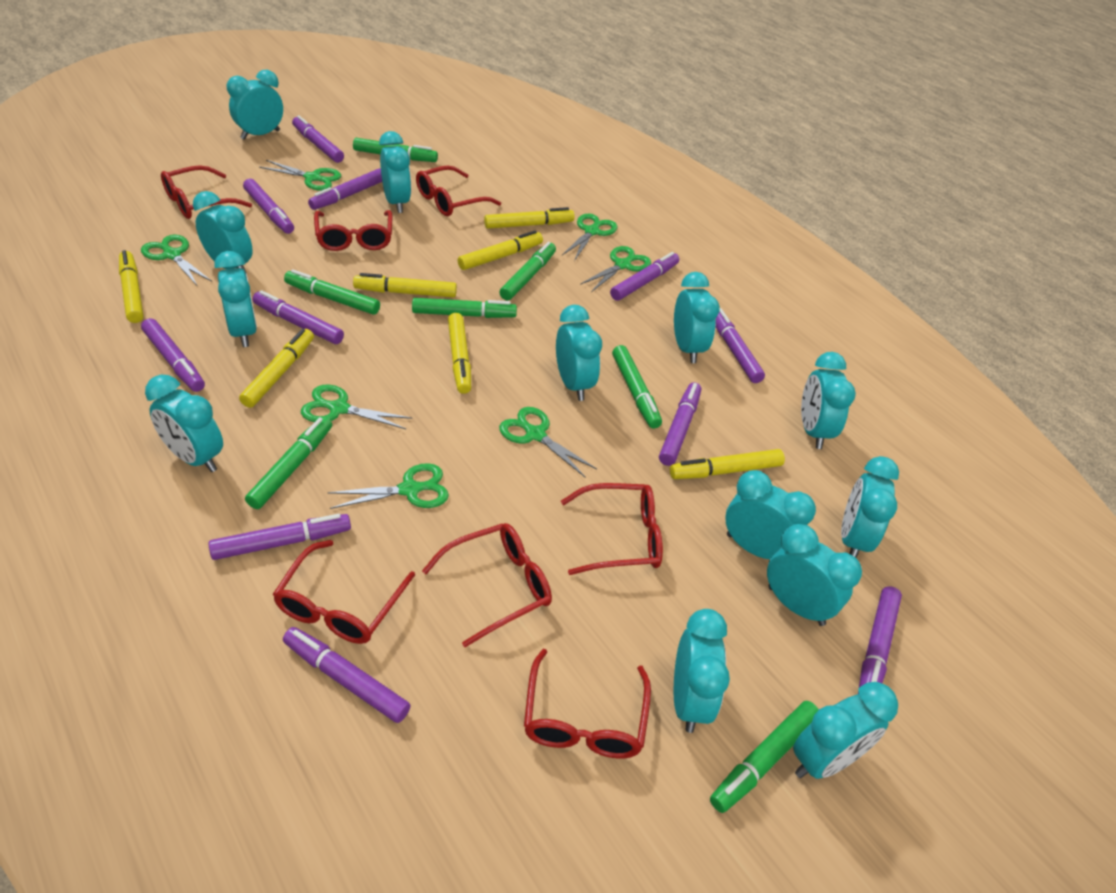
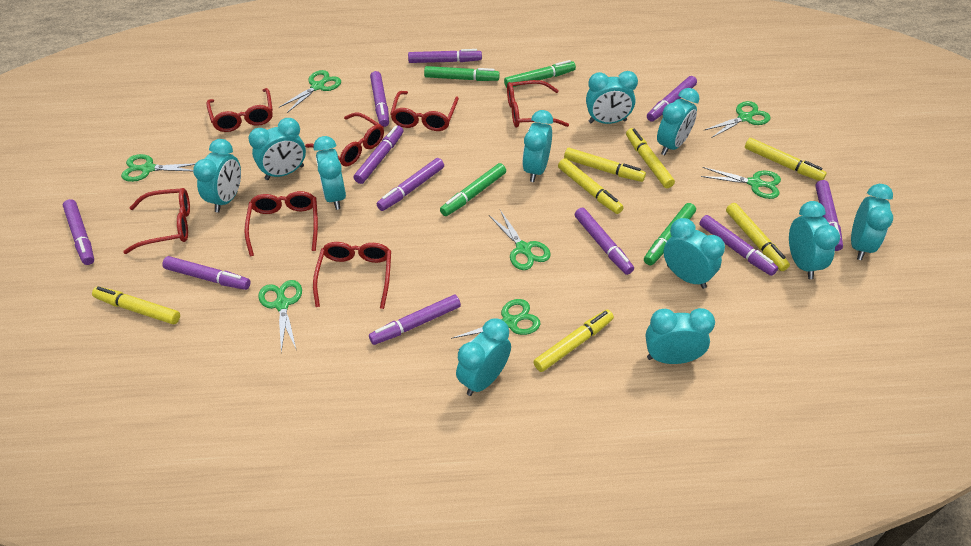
green marker: 7 -> 4
turquoise clock: 13 -> 11

